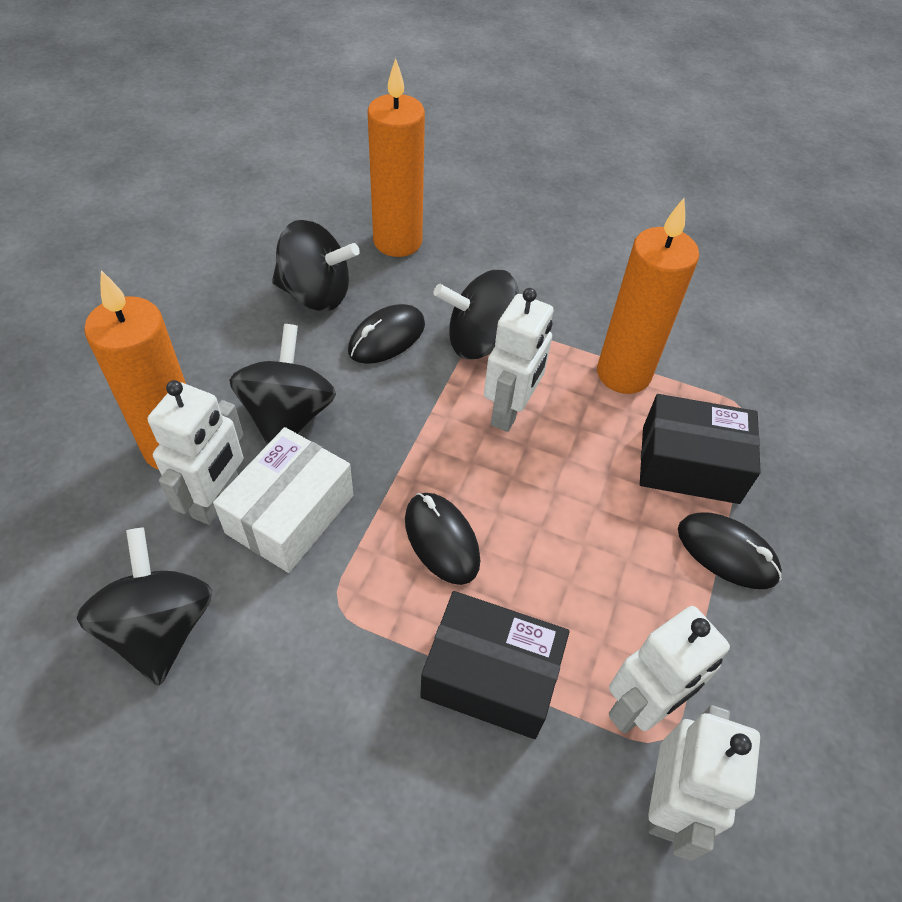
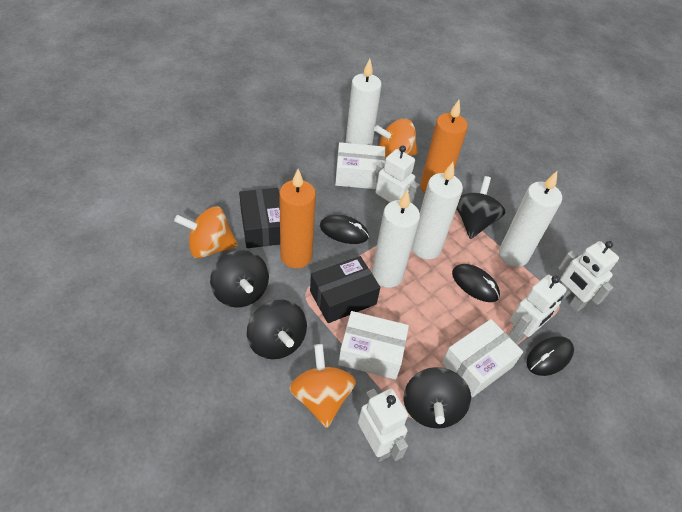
orange candle: 3 -> 2
orange spinning top: 0 -> 3
white box: 1 -> 3
white candle: 0 -> 4

